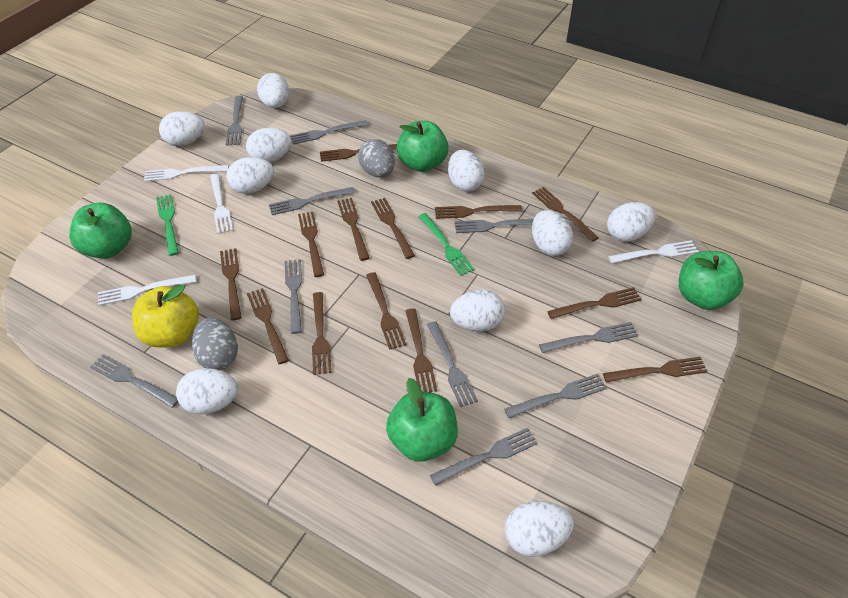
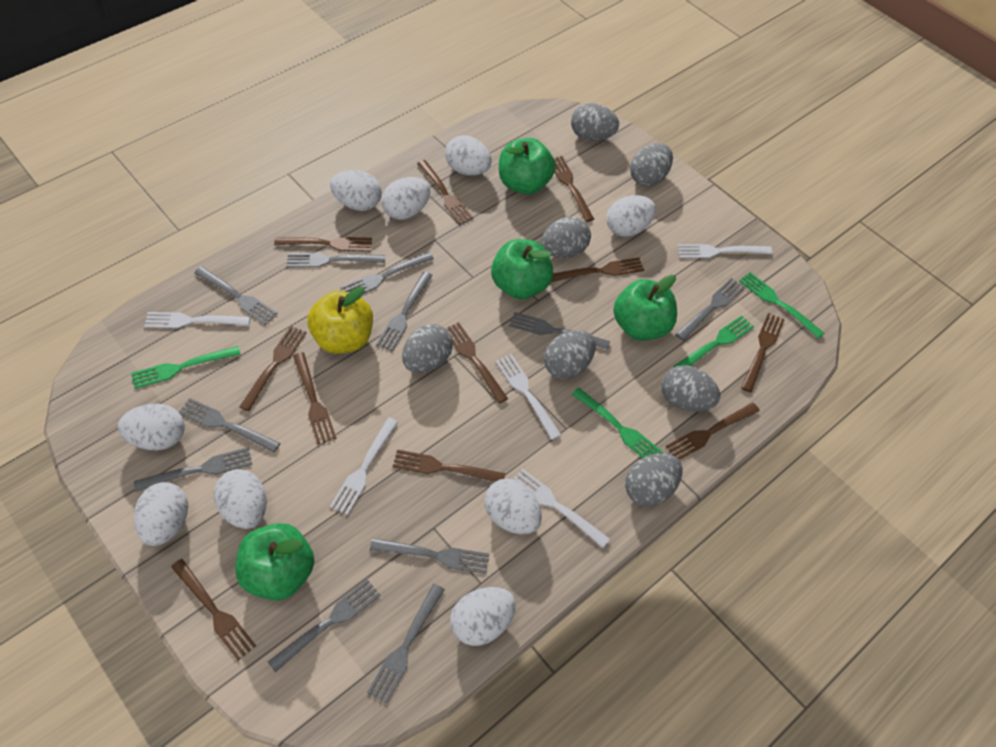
brown fork: 13 -> 11
green fork: 2 -> 4
grey egg: 2 -> 7
grey fork: 10 -> 11
white egg: 10 -> 9
white fork: 4 -> 5

